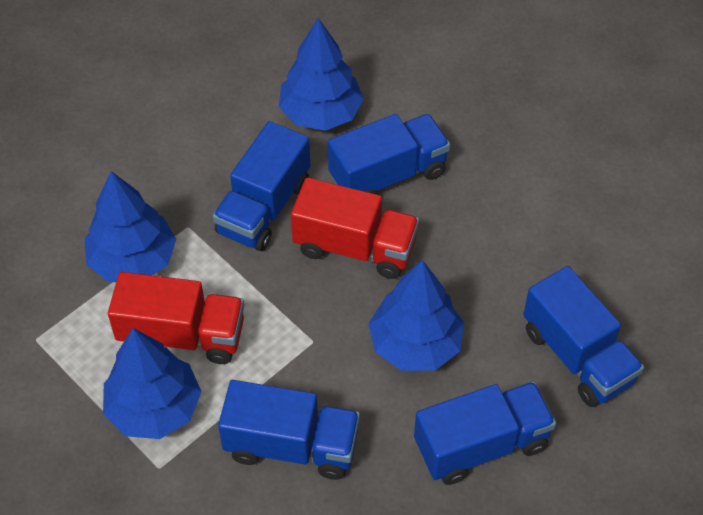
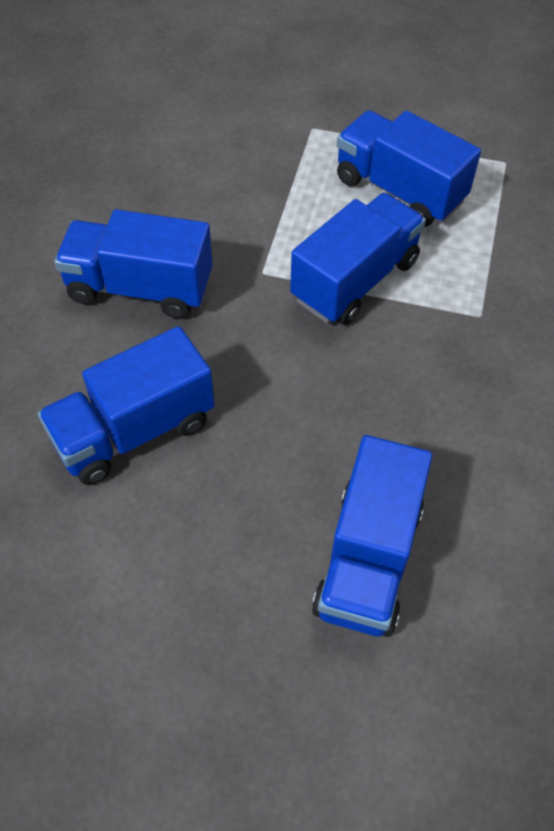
blue tree: 4 -> 0
red truck: 2 -> 0

